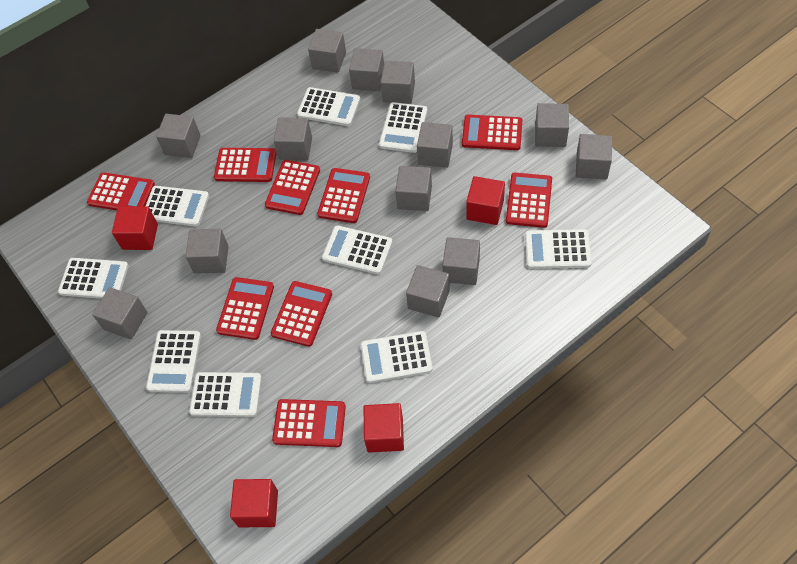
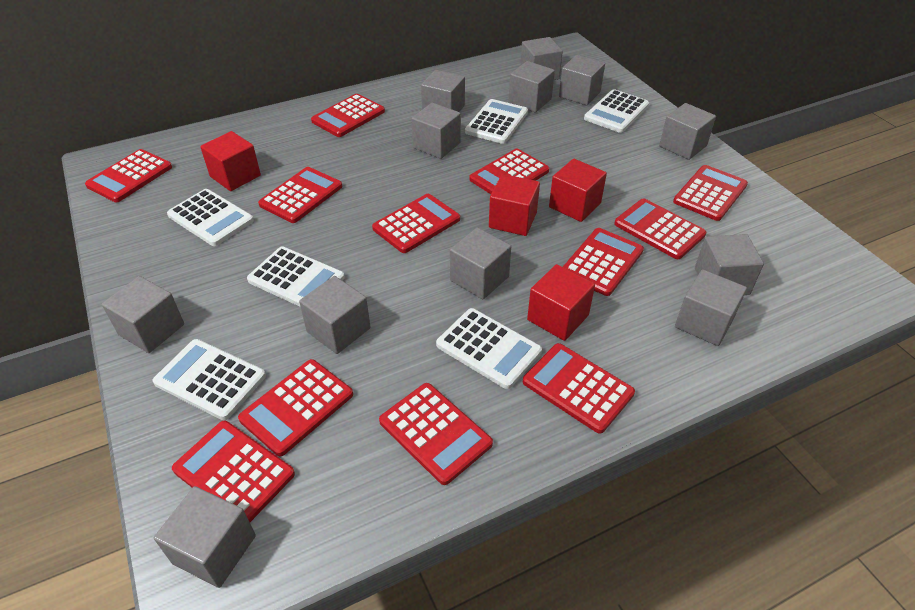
grey cube: 13 -> 12
red calculator: 9 -> 12
white calculator: 9 -> 6

